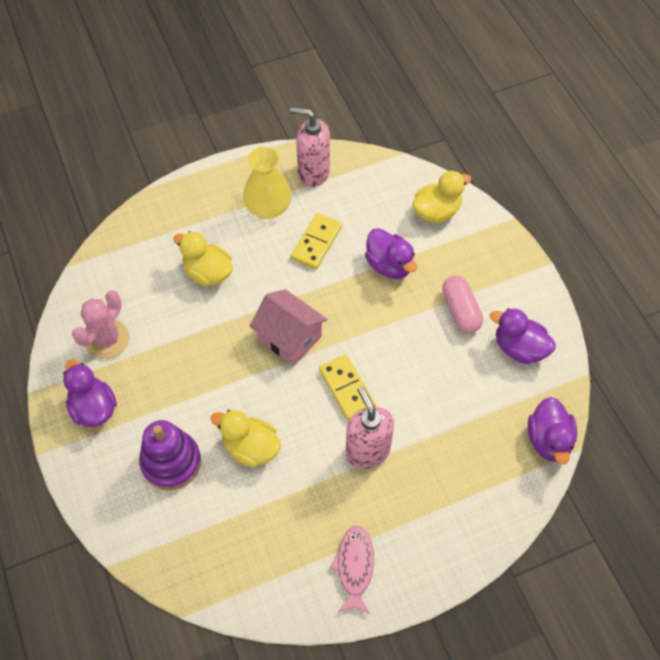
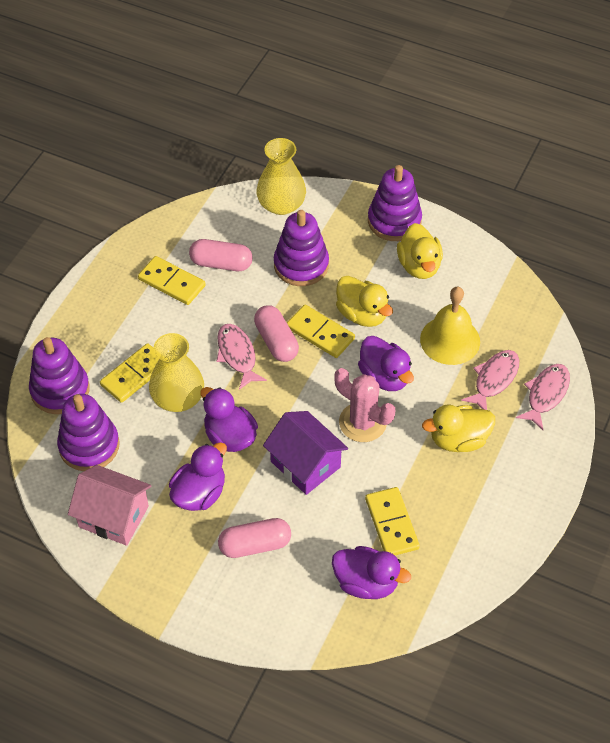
pink capsule: 1 -> 3
pink fish: 1 -> 3
pink soap dispenser: 2 -> 0
purple house: 0 -> 1
purple stacking toy: 1 -> 4
yellow bell: 0 -> 1
yellow domino: 2 -> 4
yellow vase: 1 -> 2

